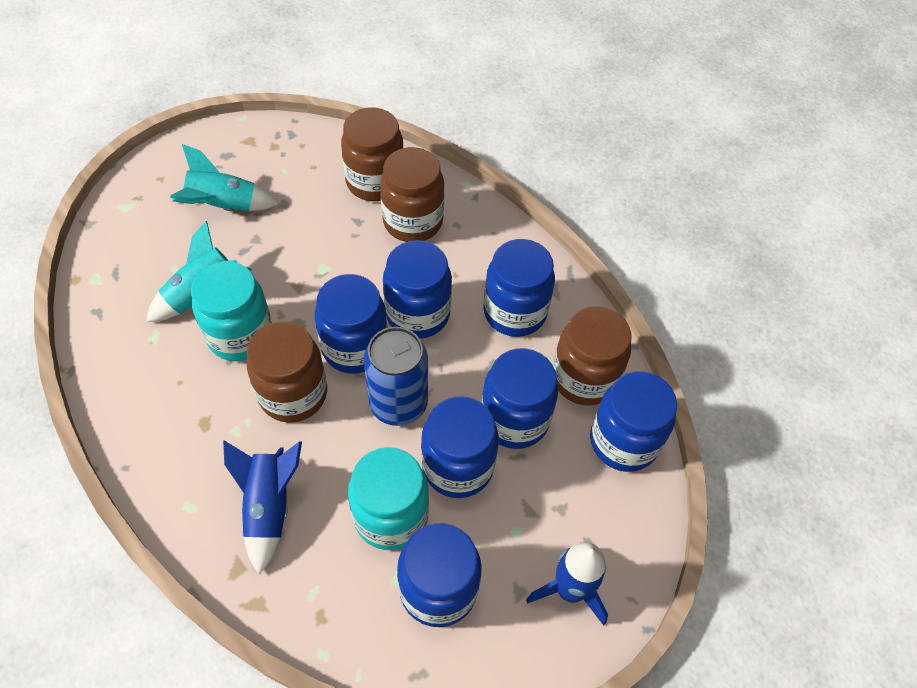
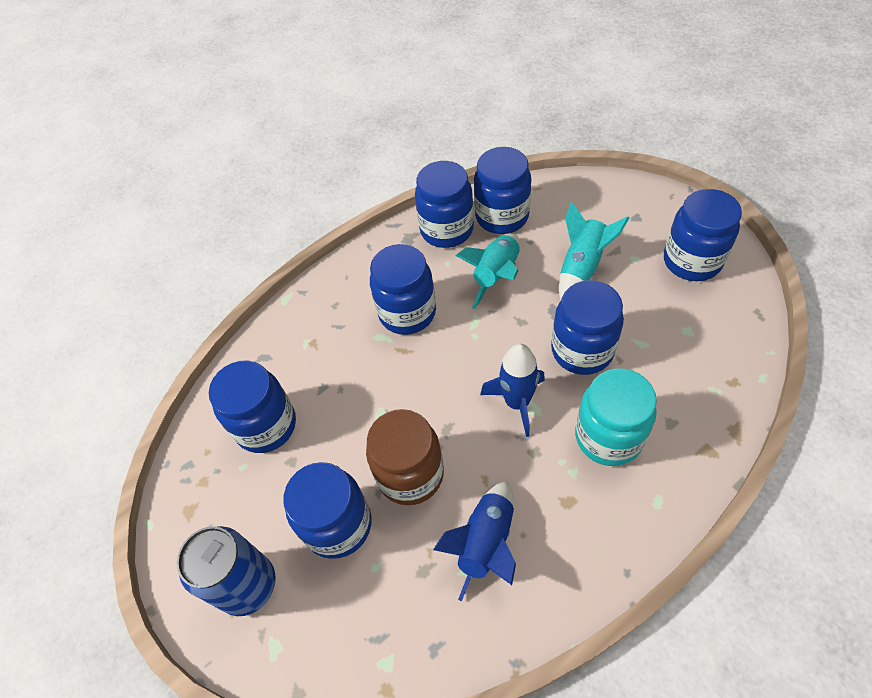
brown jar: 4 -> 1
turquoise jar: 2 -> 1

